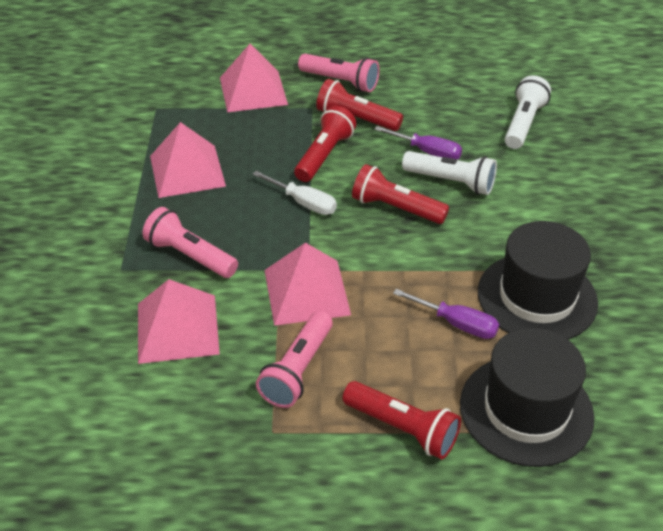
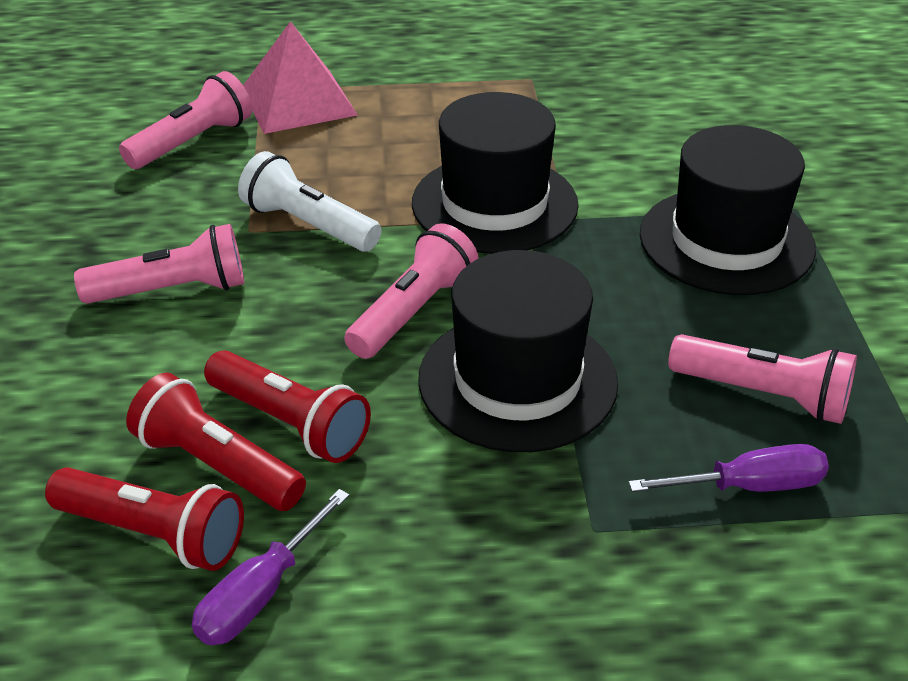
black hat: 2 -> 3
pink flashlight: 3 -> 4
pink pyramid: 4 -> 1
red flashlight: 4 -> 3
white flashlight: 2 -> 1
white screwdriver: 1 -> 0

